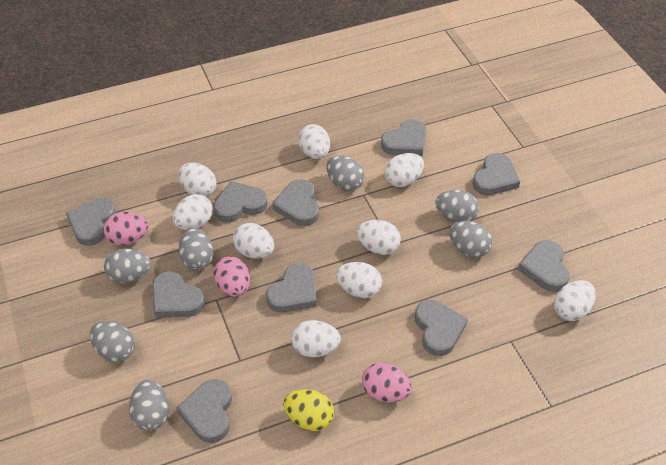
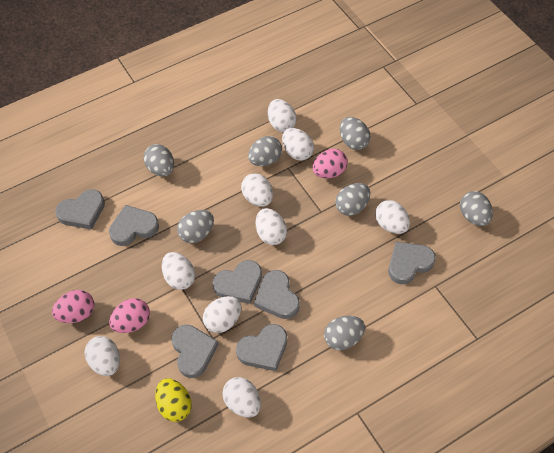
grey heart: 10 -> 7

